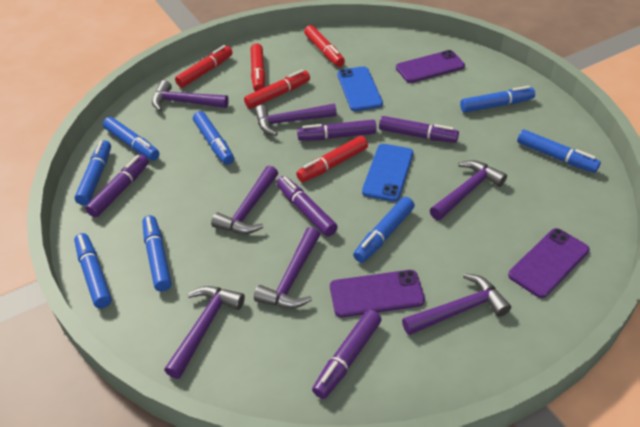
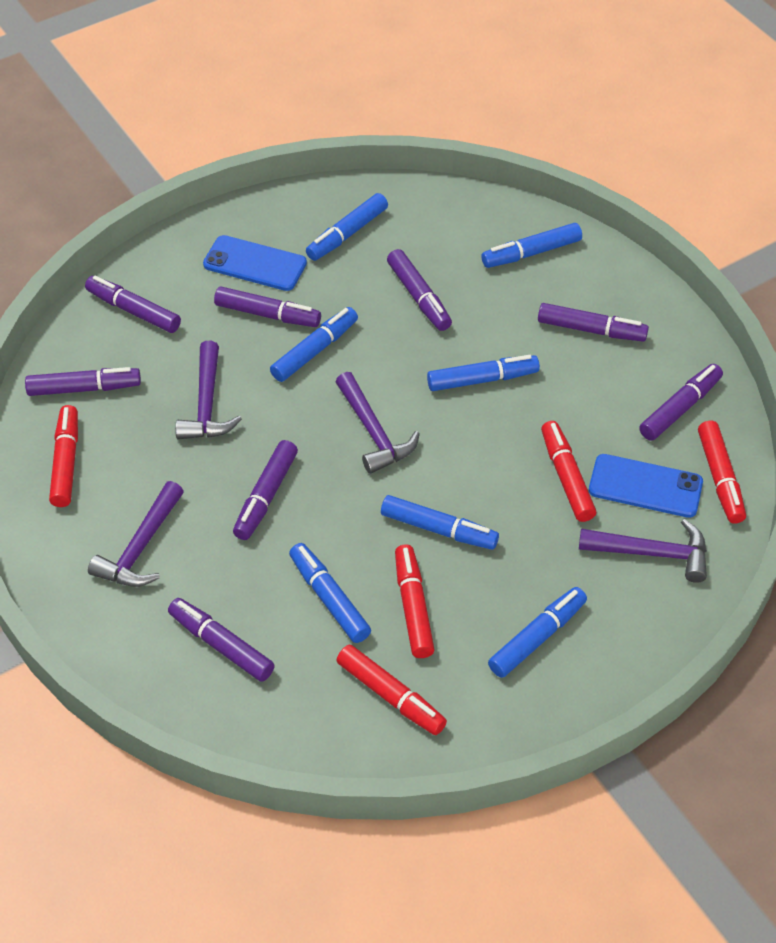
blue marker: 8 -> 7
purple hammer: 7 -> 4
purple marker: 5 -> 8
purple phone: 3 -> 0

